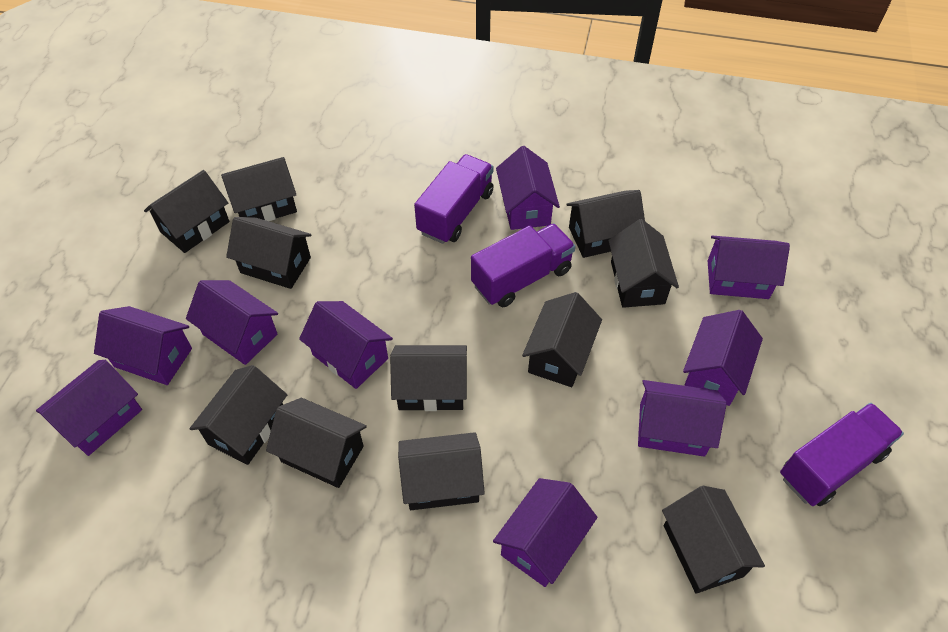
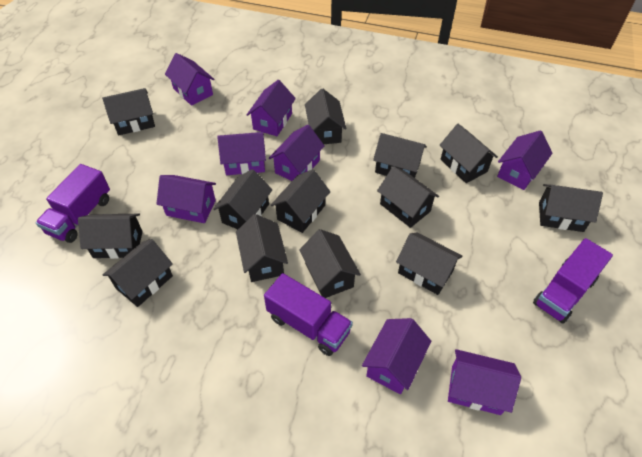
black house: 11 -> 13
purple house: 9 -> 8

